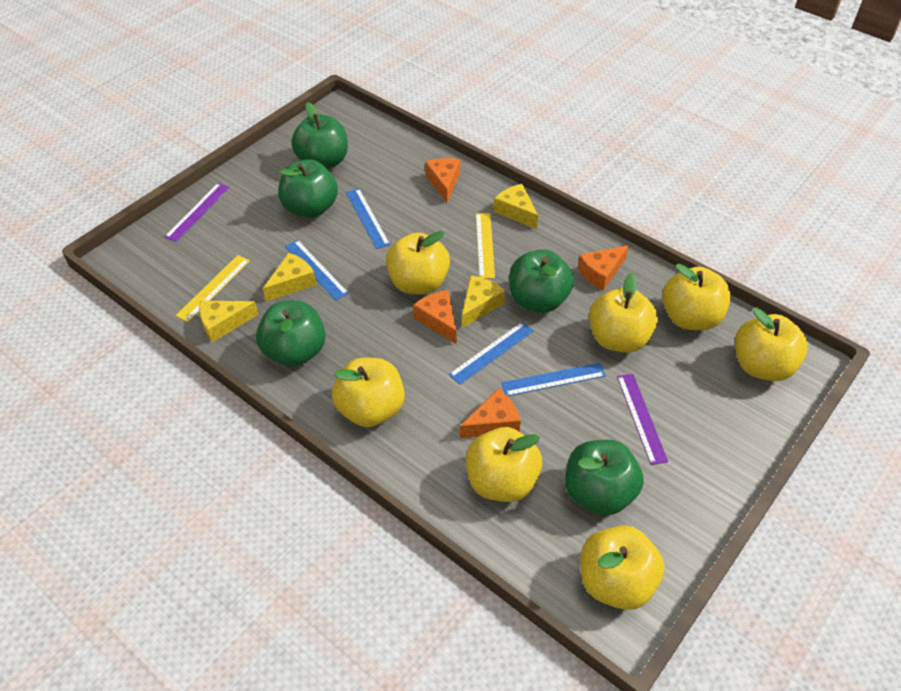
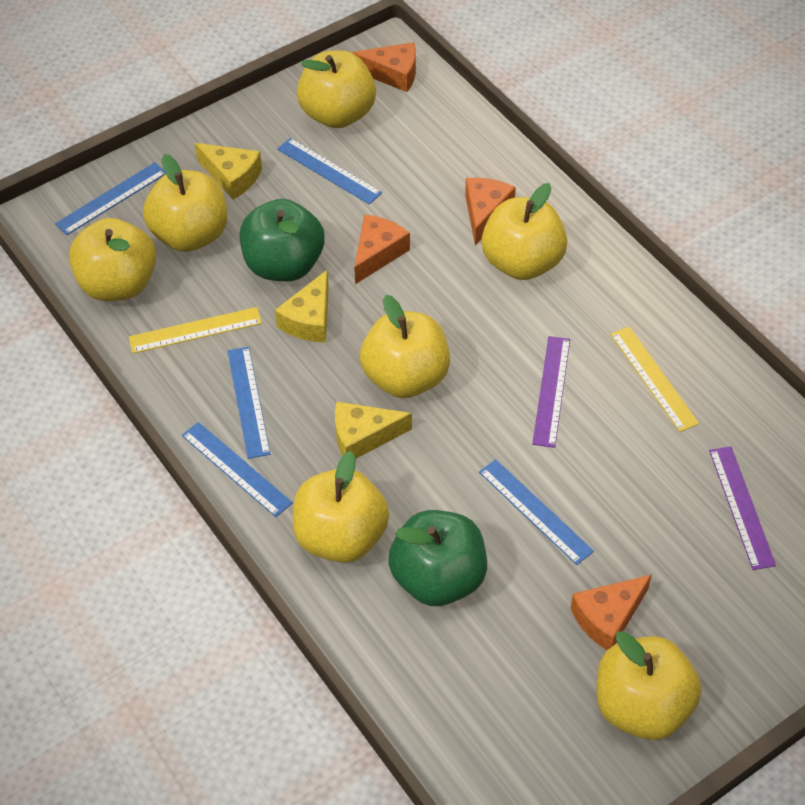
blue ruler: 4 -> 5
green apple: 5 -> 2
yellow cheese: 4 -> 3

